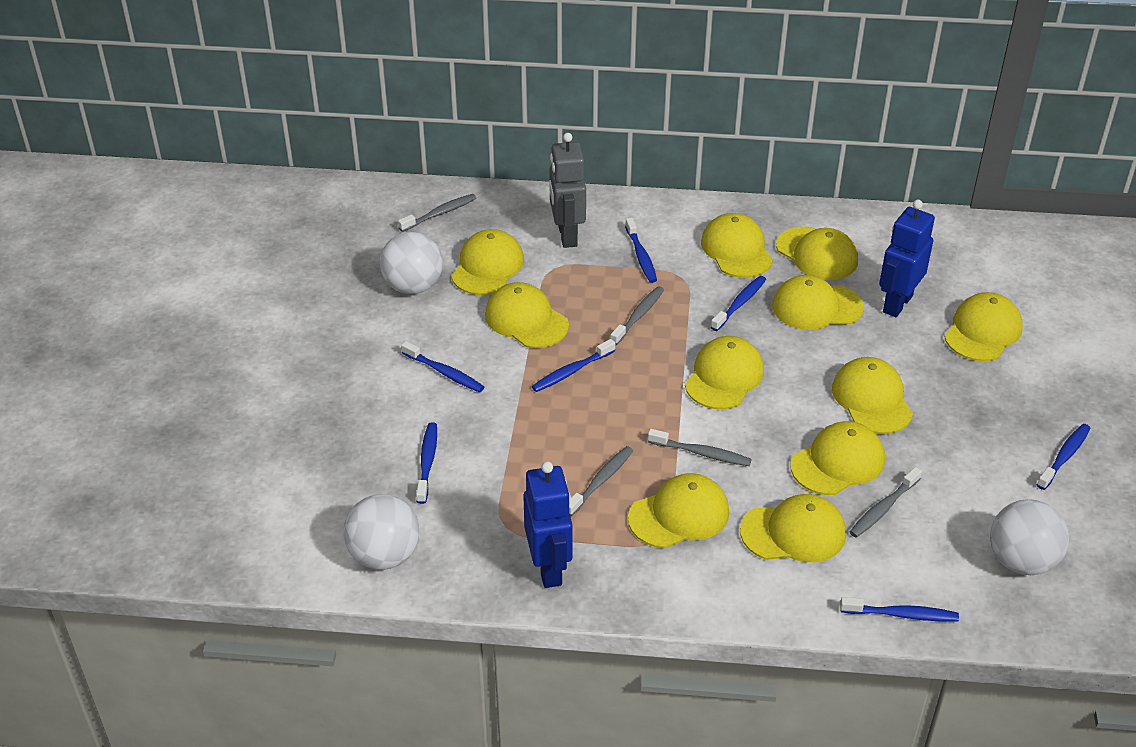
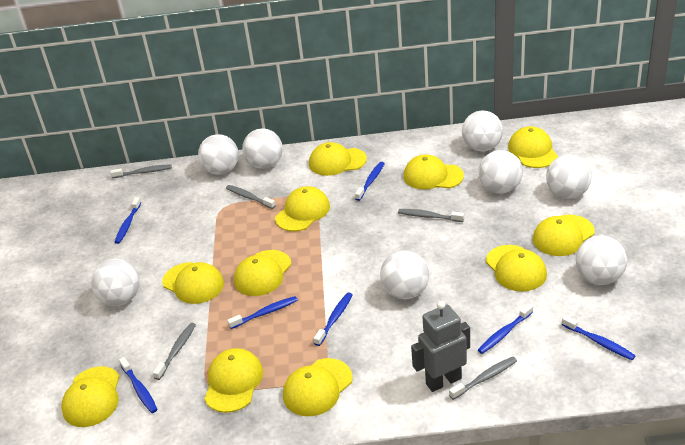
blue robot: 2 -> 0
white ball: 3 -> 8

